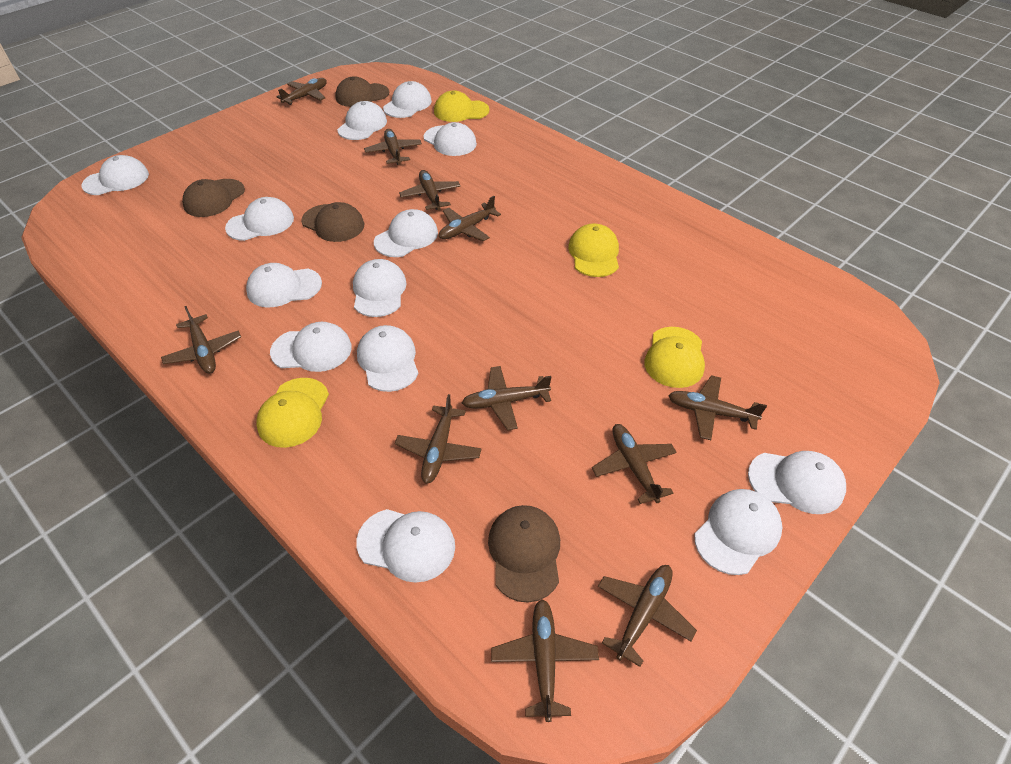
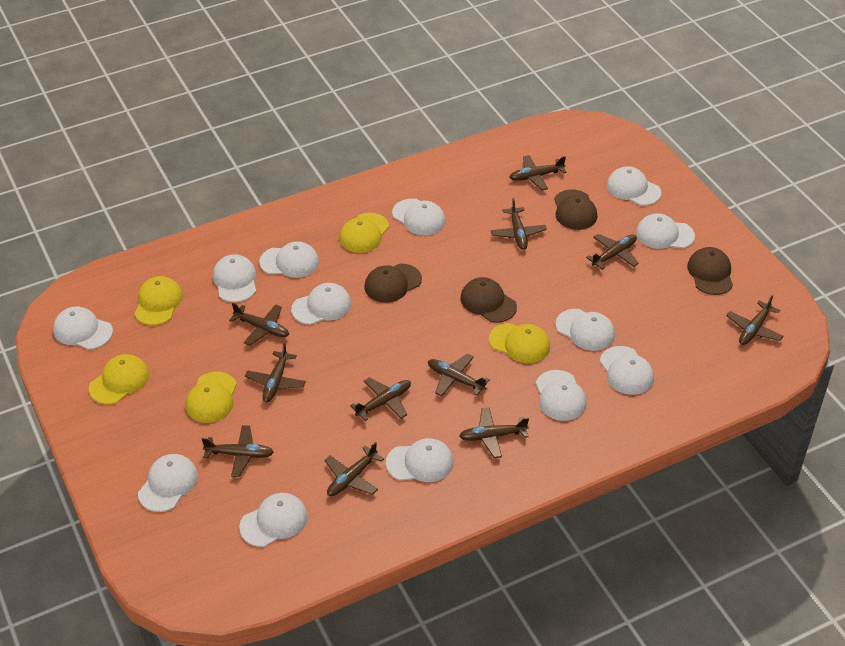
yellow cap: 4 -> 5

